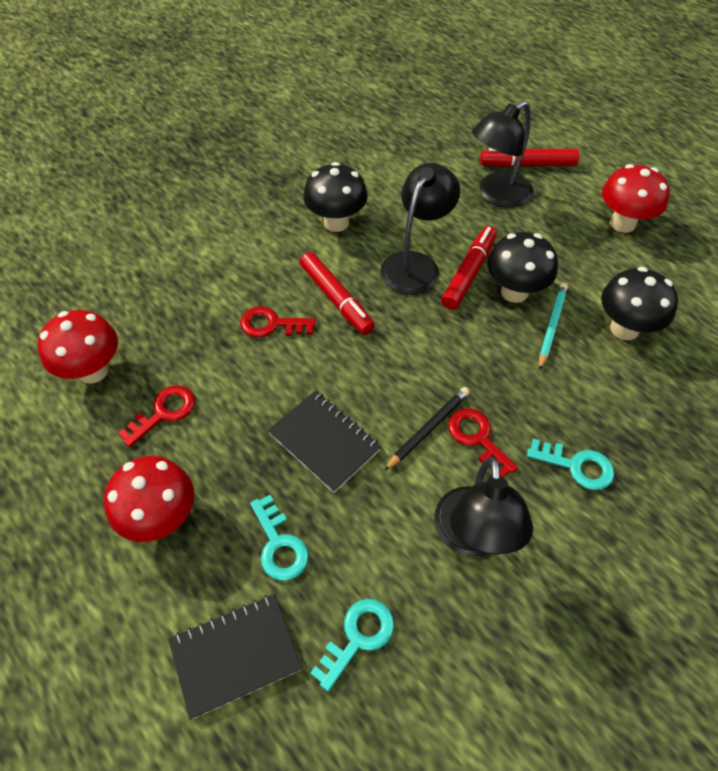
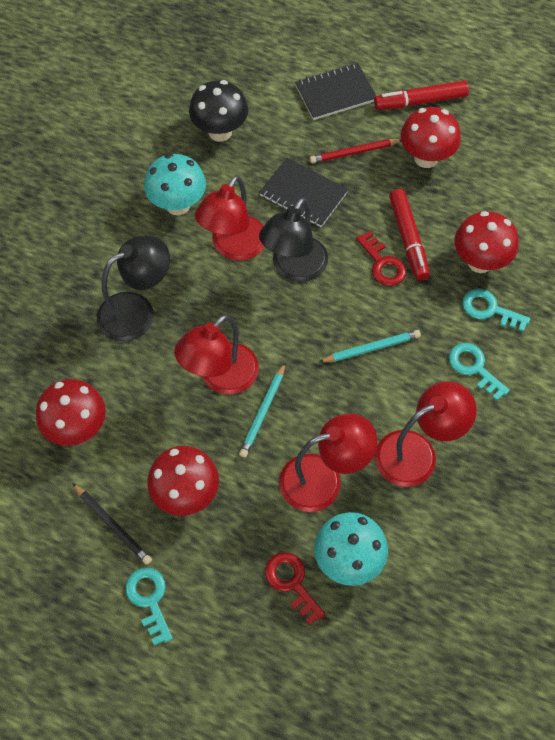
black lamp: 3 -> 2
black mushroom: 3 -> 1
red key: 3 -> 2
red lamp: 0 -> 4
red marker: 3 -> 2
red mushroom: 3 -> 4
red pencil: 0 -> 1
turquoise mushroom: 0 -> 2
turquoise pencil: 1 -> 2

